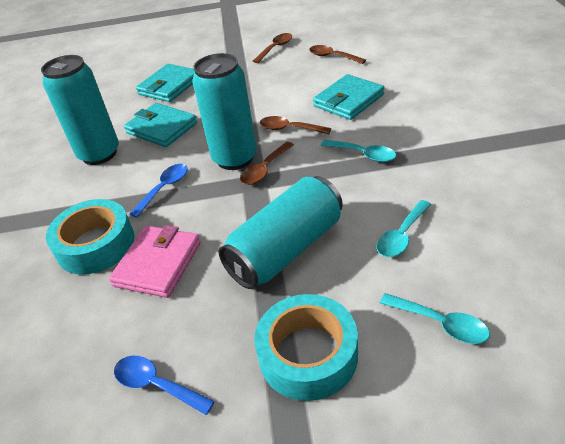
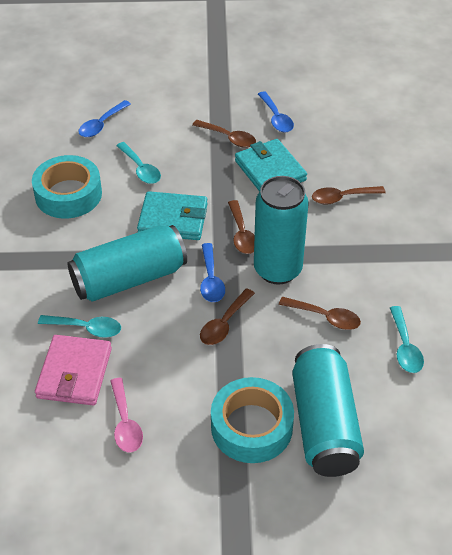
blue spoon: 2 -> 3
brown spoon: 4 -> 5
pink spoon: 0 -> 1
turquoise wallet: 3 -> 2

